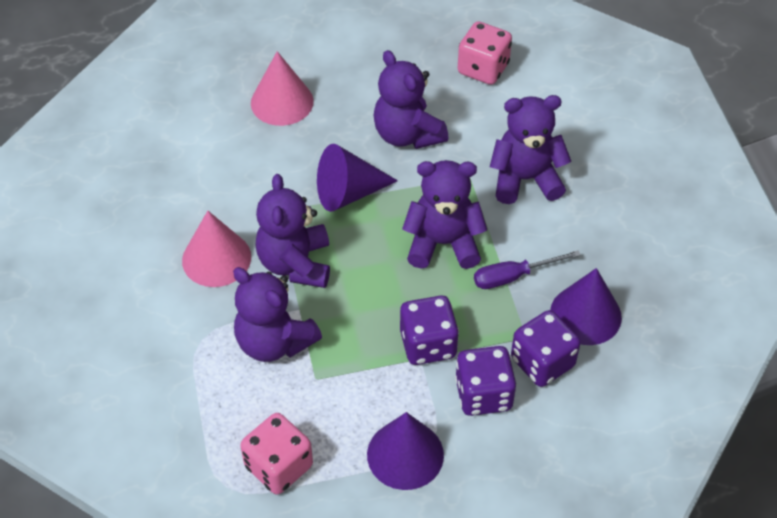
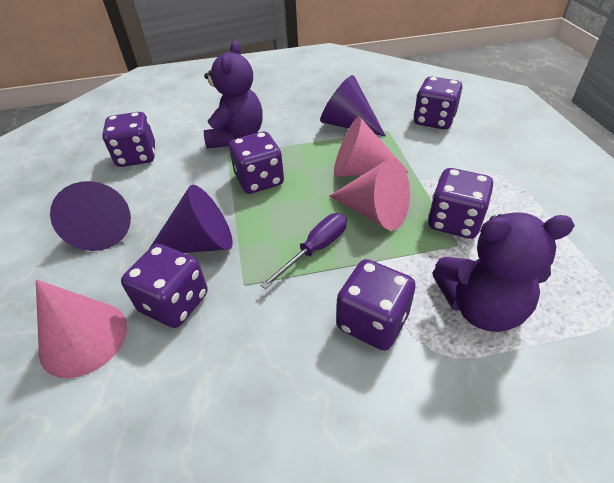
pink cone: 2 -> 3
pink dice: 2 -> 0
purple dice: 3 -> 6
purple teddy bear: 5 -> 2

